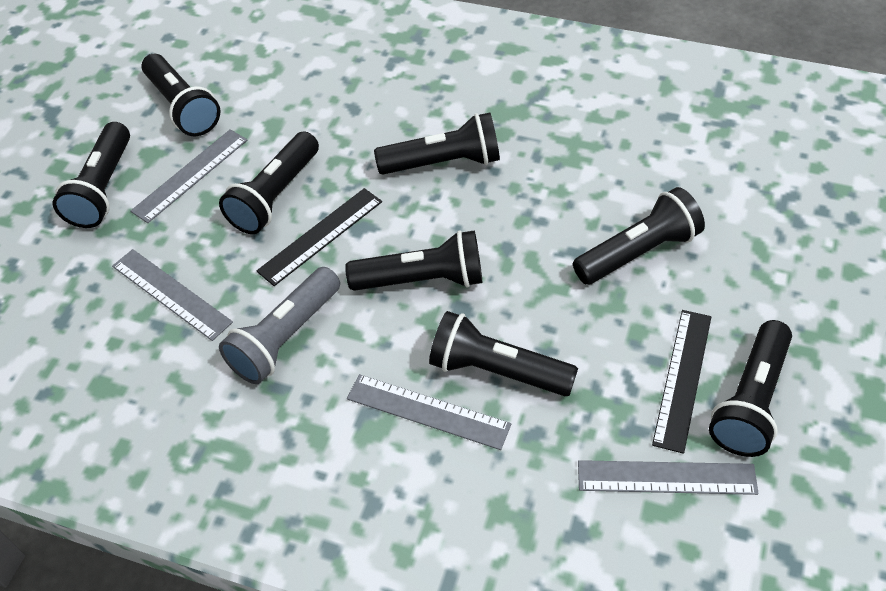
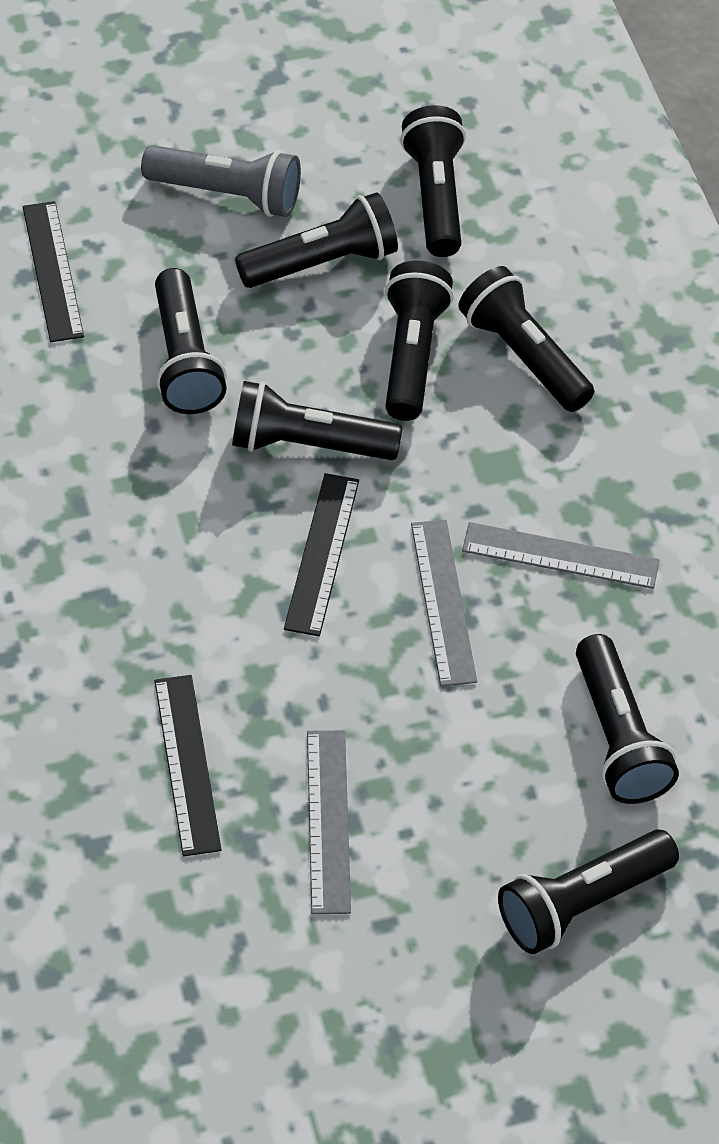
black ruler: 2 -> 3
grey ruler: 4 -> 3

